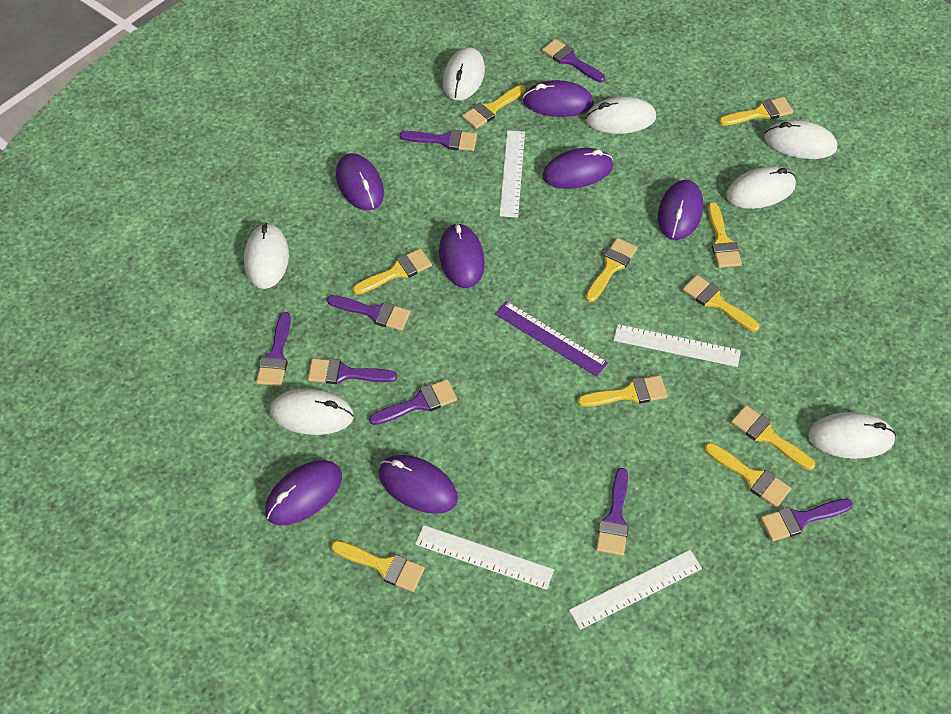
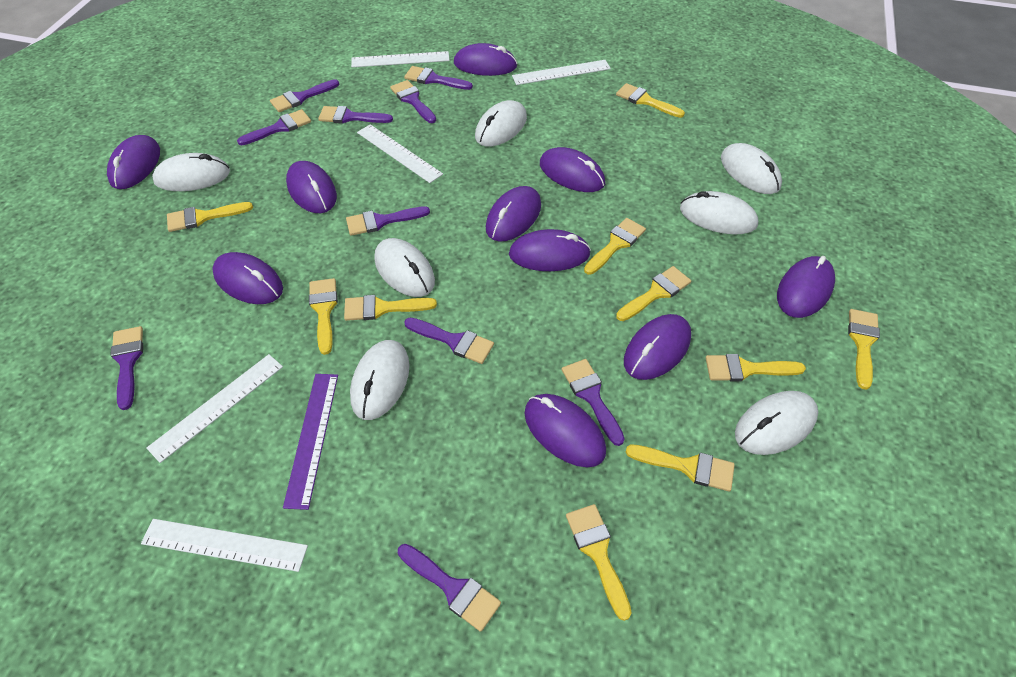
purple brush: 8 -> 10
purple mouse: 7 -> 10
white ruler: 4 -> 5

